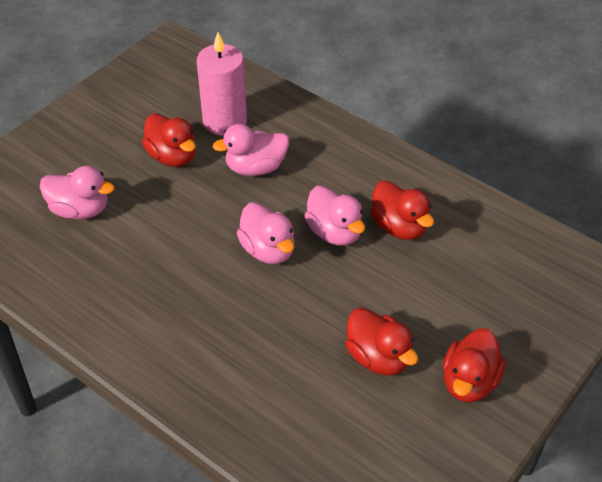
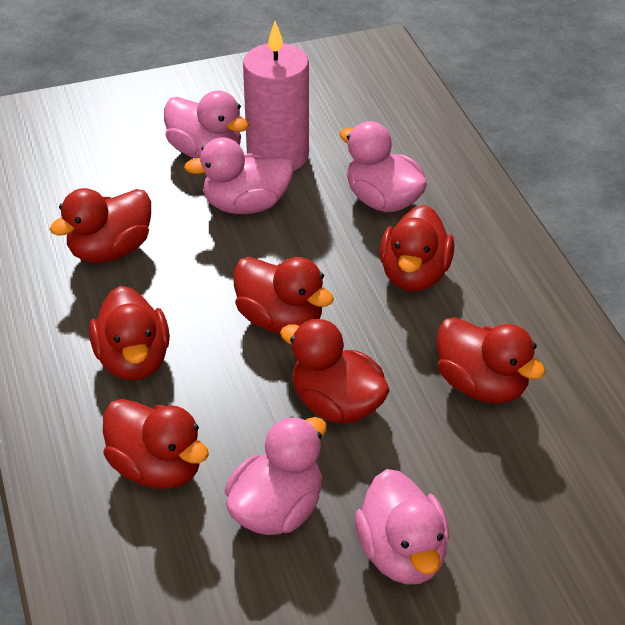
pink duck: 4 -> 5
red duck: 4 -> 7

